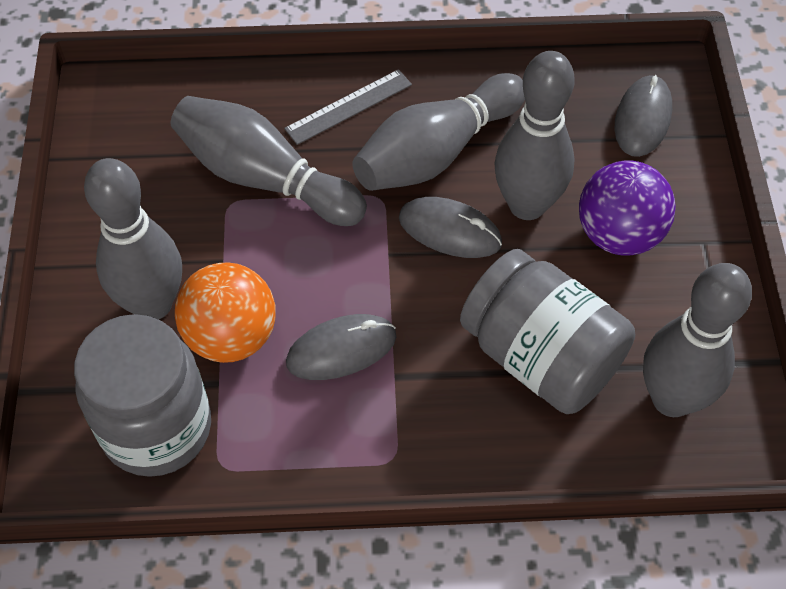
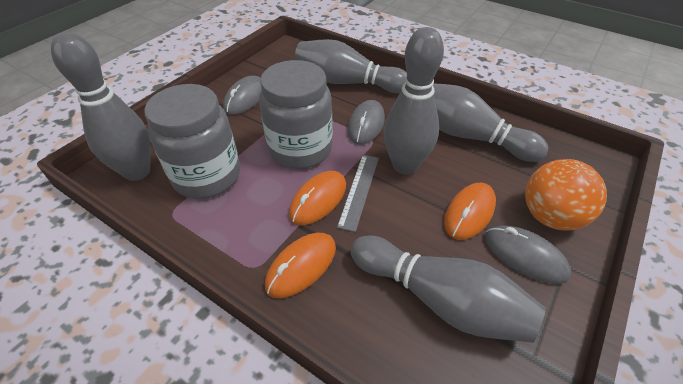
orange mouse: 0 -> 3
purple ball: 1 -> 0

